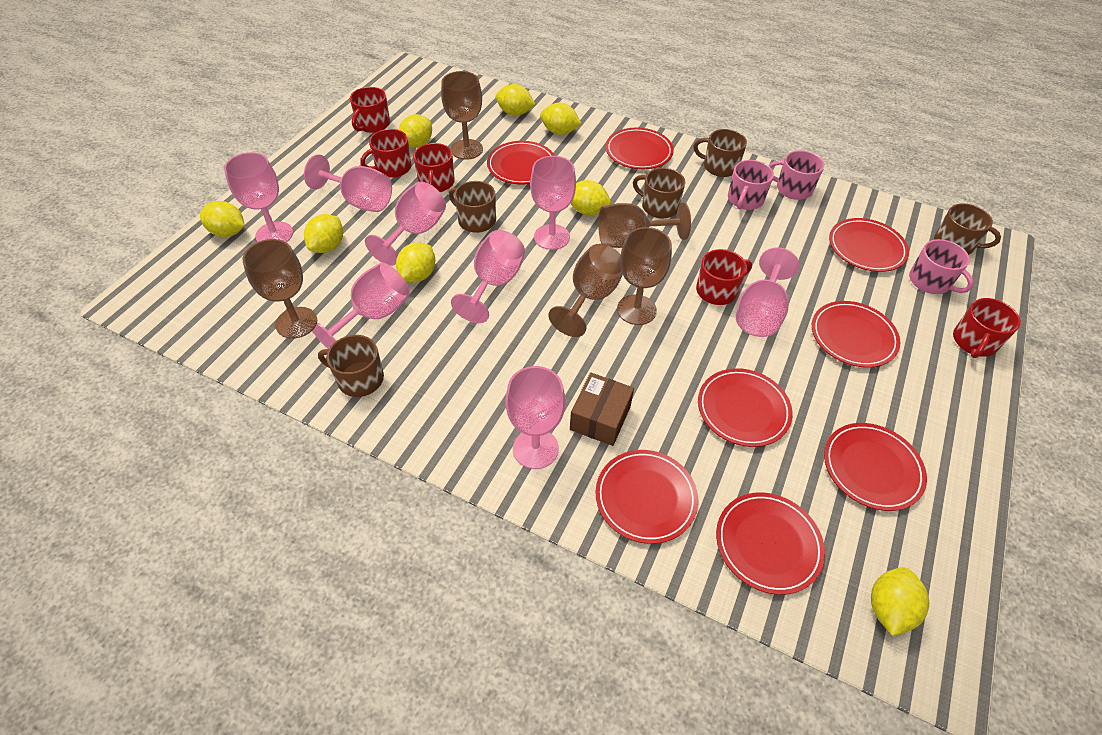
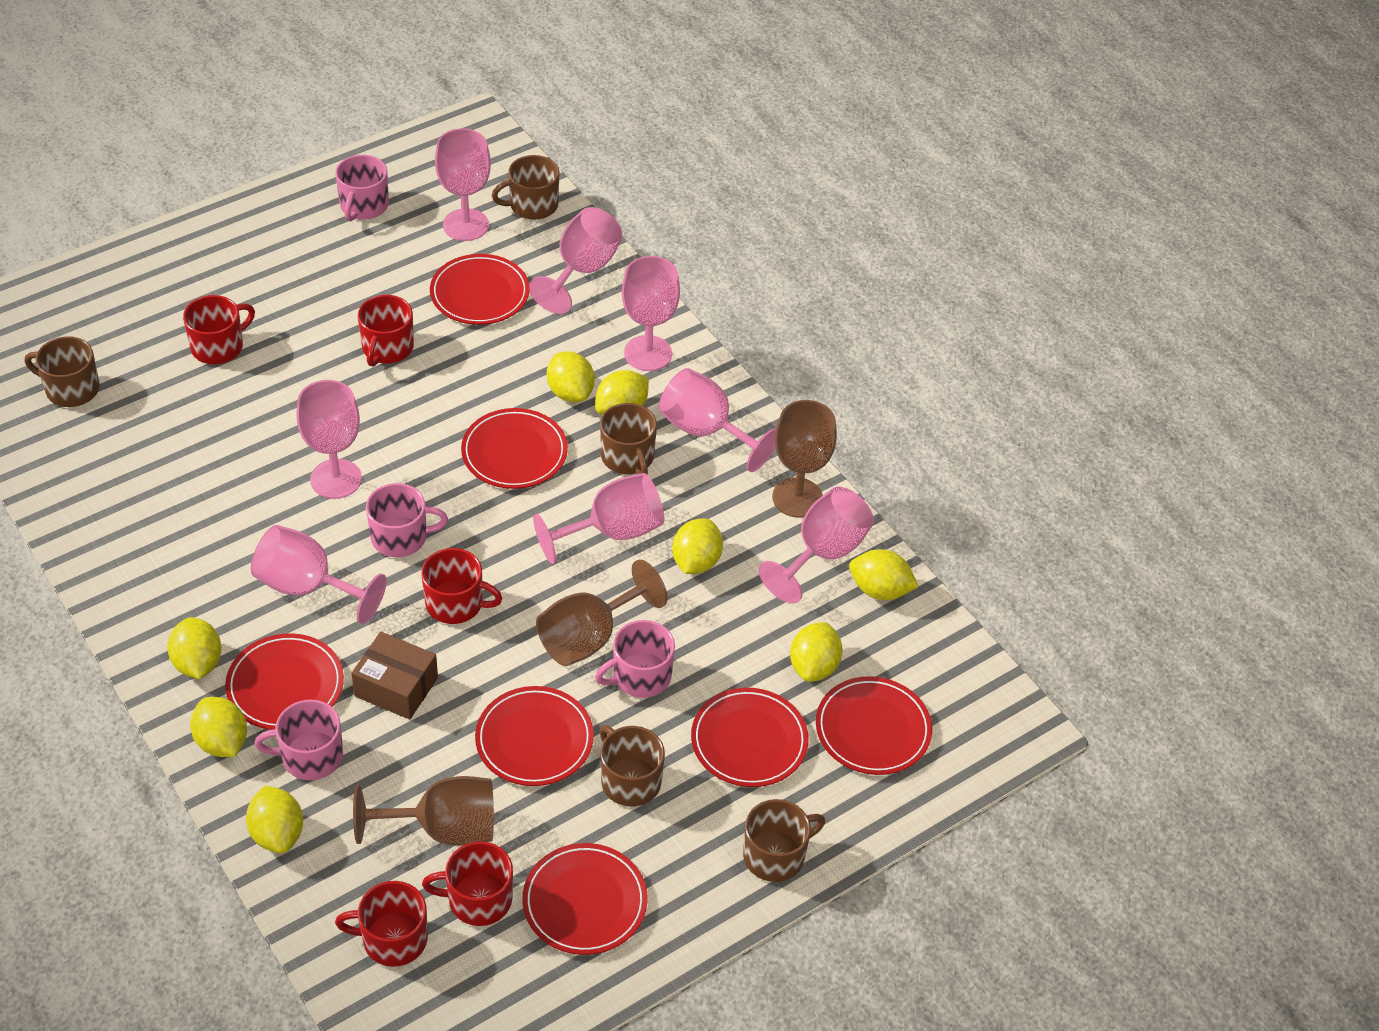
brown goblet: 5 -> 3
pink mug: 3 -> 4
red plate: 8 -> 7

